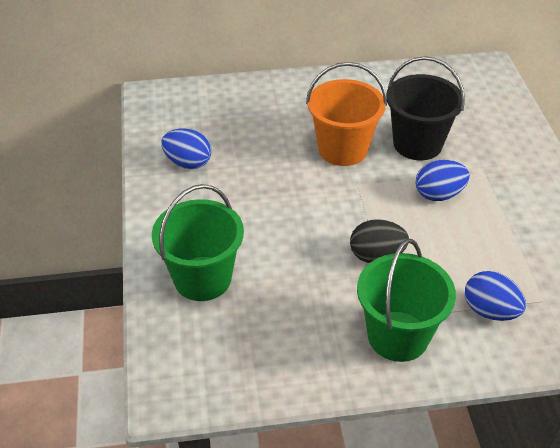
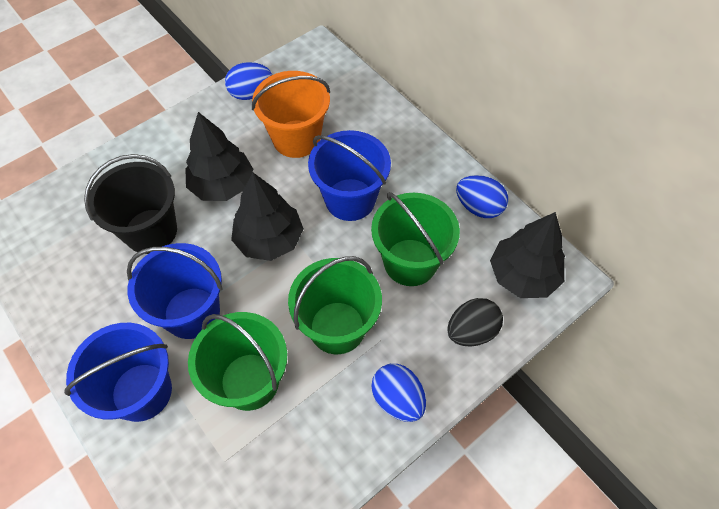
black tree: 0 -> 3
blue bucket: 0 -> 3
green bucket: 2 -> 3

